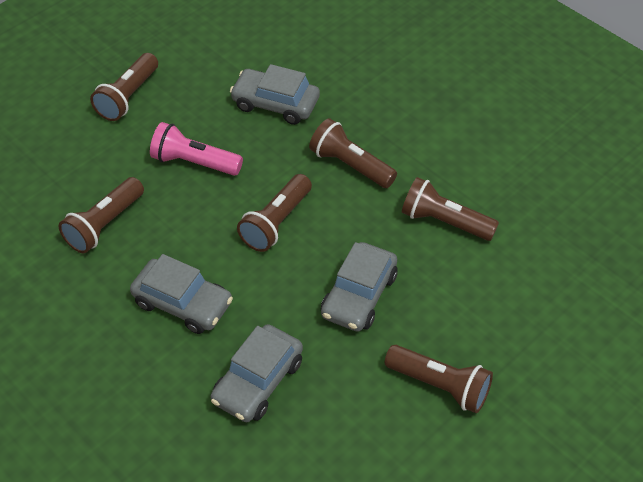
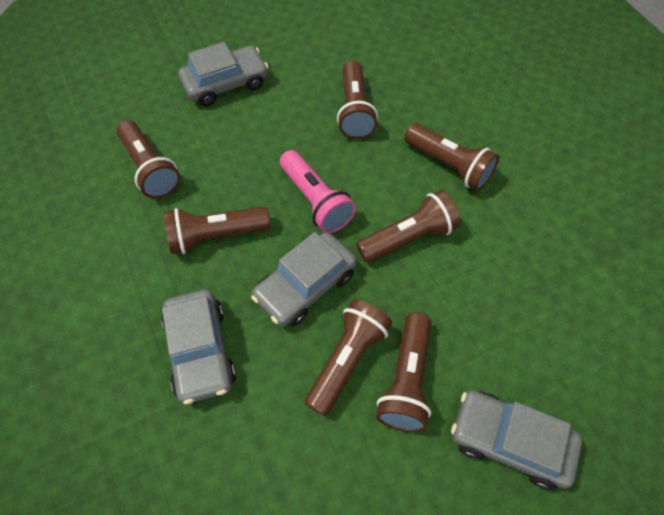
brown flashlight: 6 -> 7

